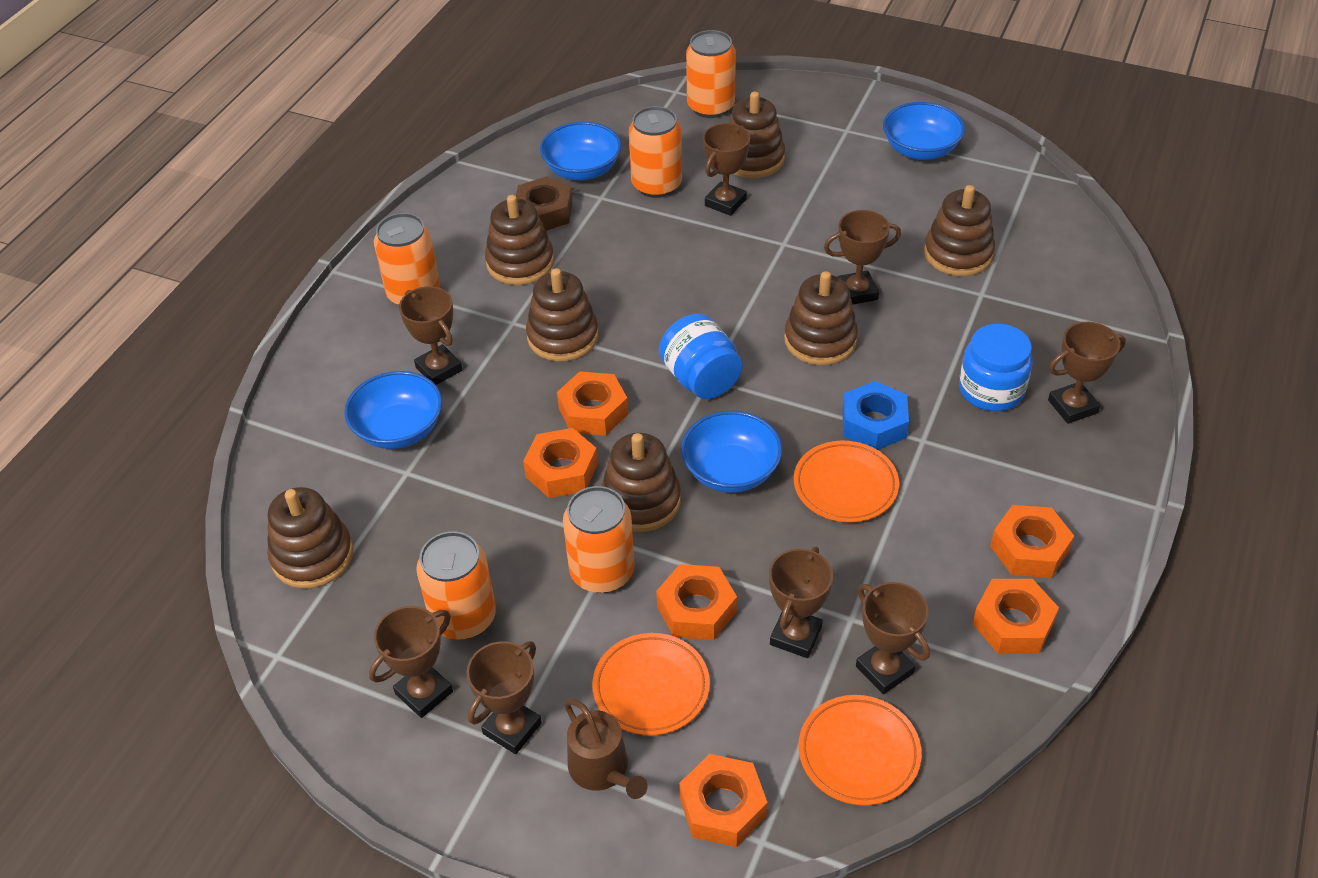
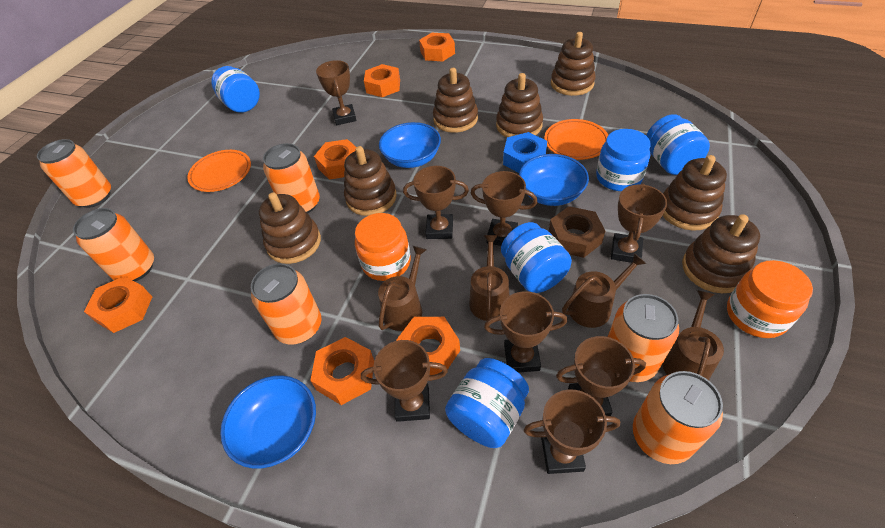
blue bowl: 4 -> 3
blue jar: 2 -> 5
brown watering can: 1 -> 4
orange can: 5 -> 6
orange jar: 0 -> 2
orange plate: 3 -> 2

